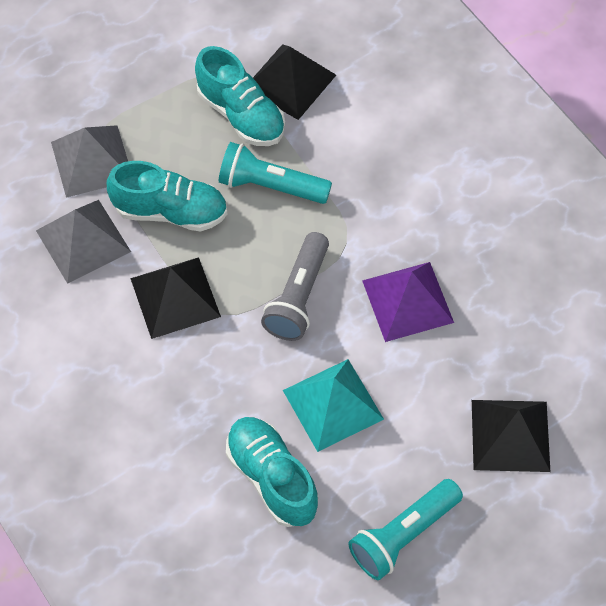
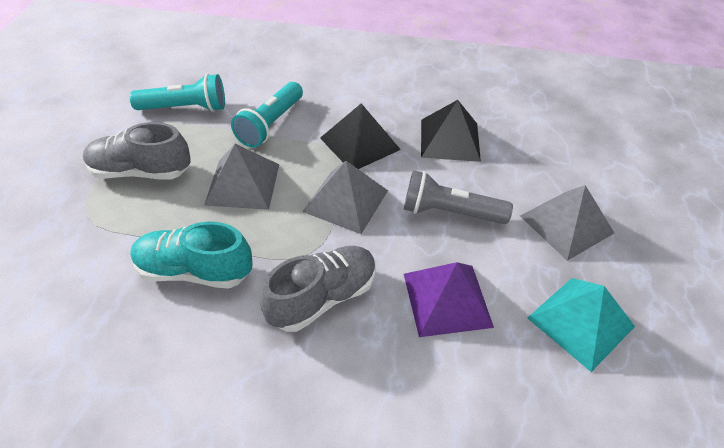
black pyramid: 3 -> 2
grey pyramid: 2 -> 3
grey shoe: 0 -> 2
turquoise shoe: 3 -> 1

